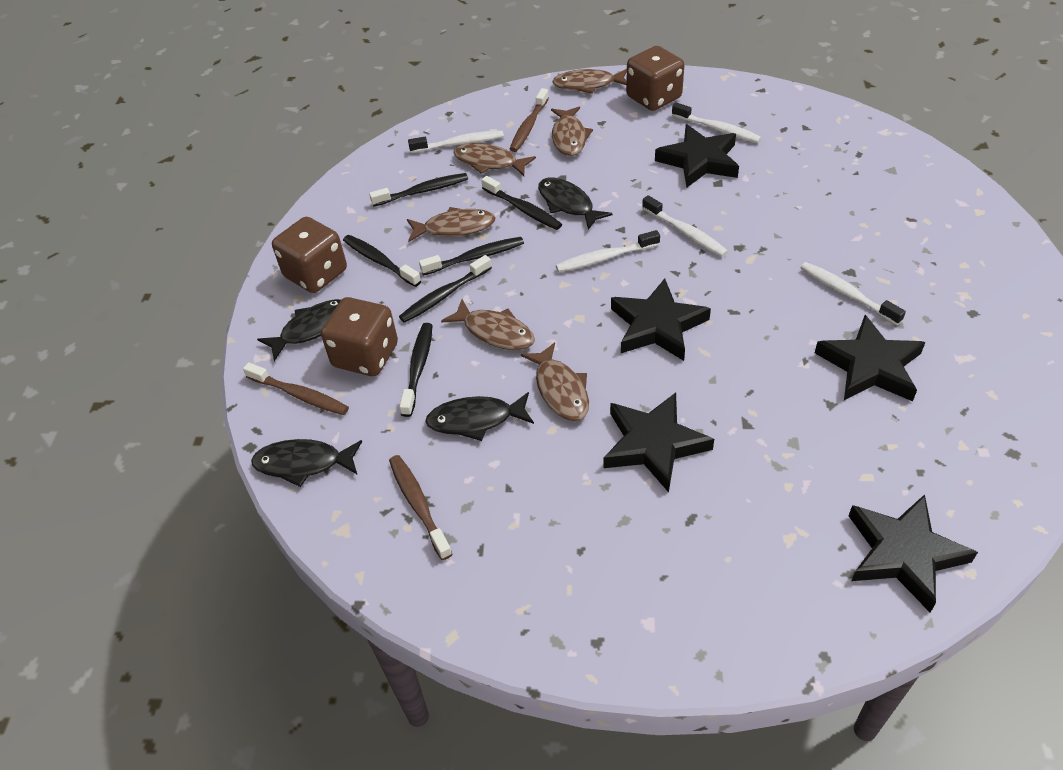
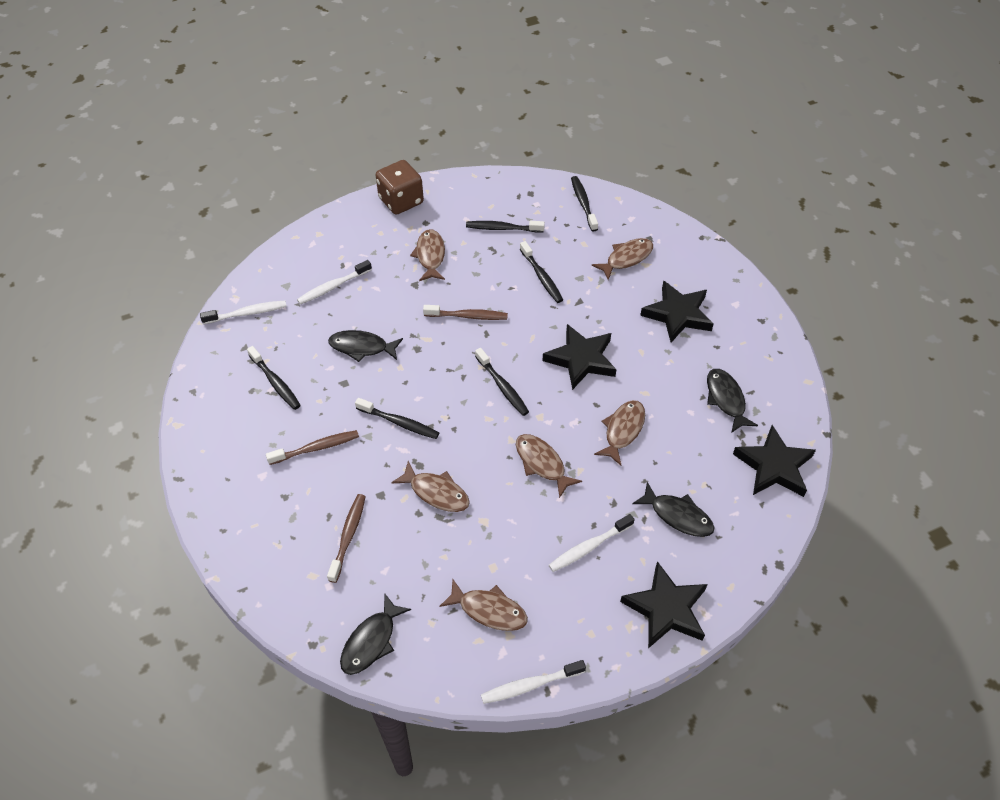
black star: 5 -> 4
brown dice: 3 -> 1
white toothbrush: 5 -> 4

